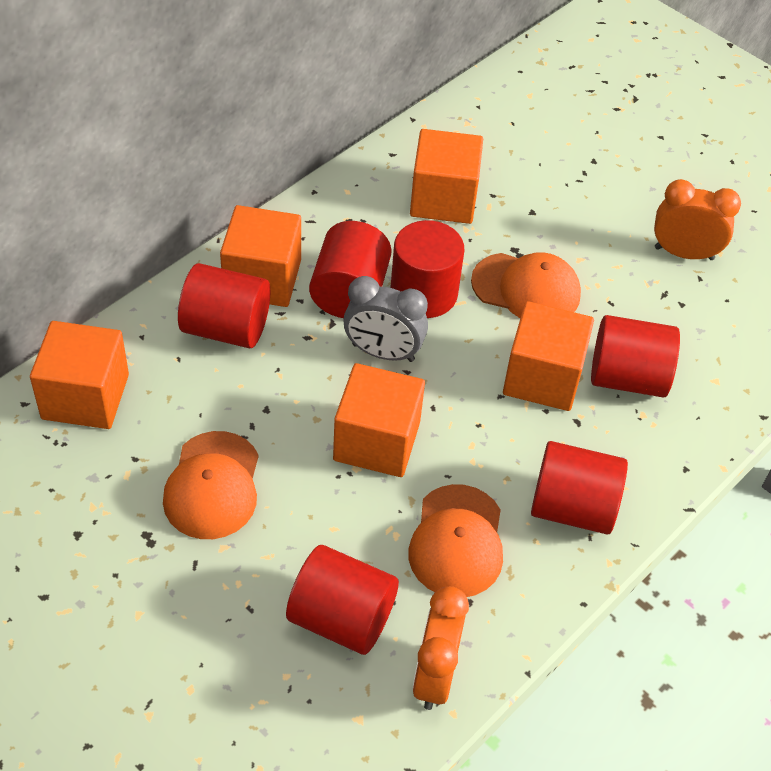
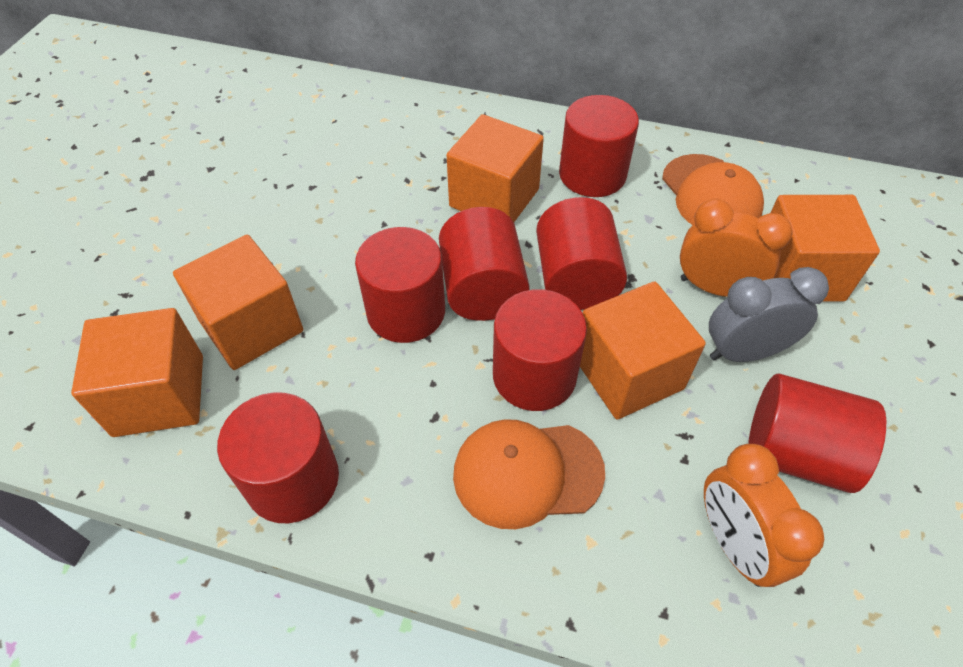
orange cap: 3 -> 2
red cylinder: 6 -> 7

